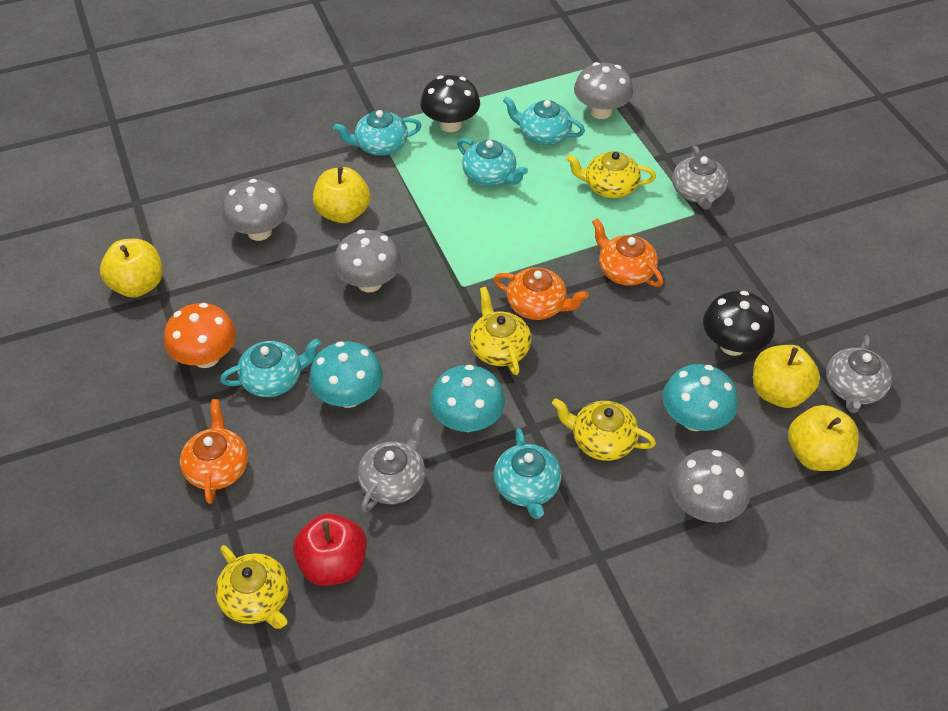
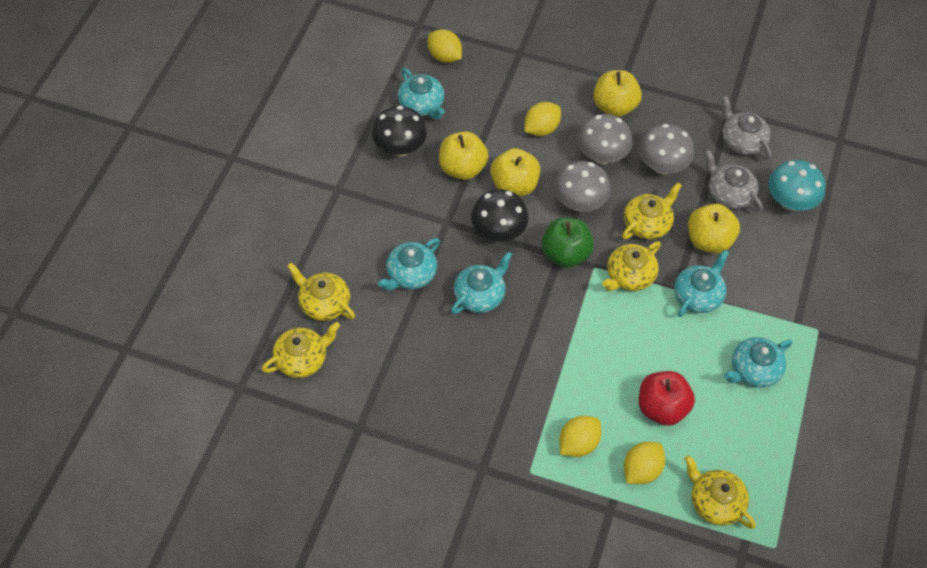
green apple: 0 -> 1
grey mushroom: 4 -> 3
grey teapot: 3 -> 2
orange mushroom: 1 -> 0
orange teapot: 3 -> 0
turquoise mushroom: 3 -> 1
yellow lemon: 0 -> 4
yellow teapot: 4 -> 5

